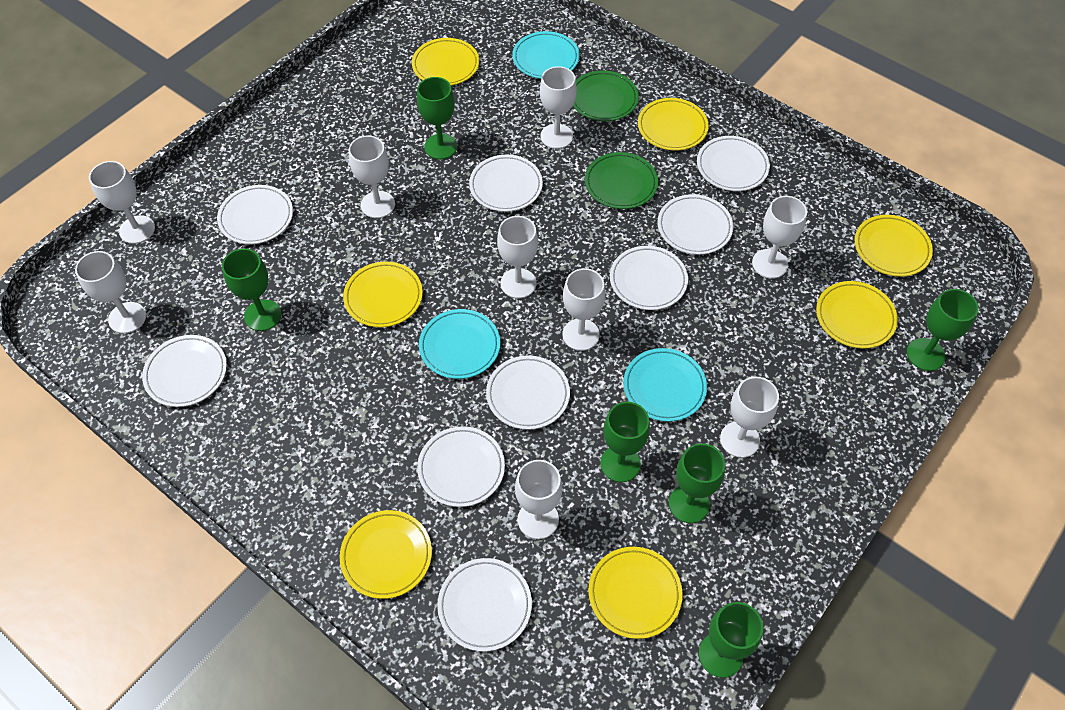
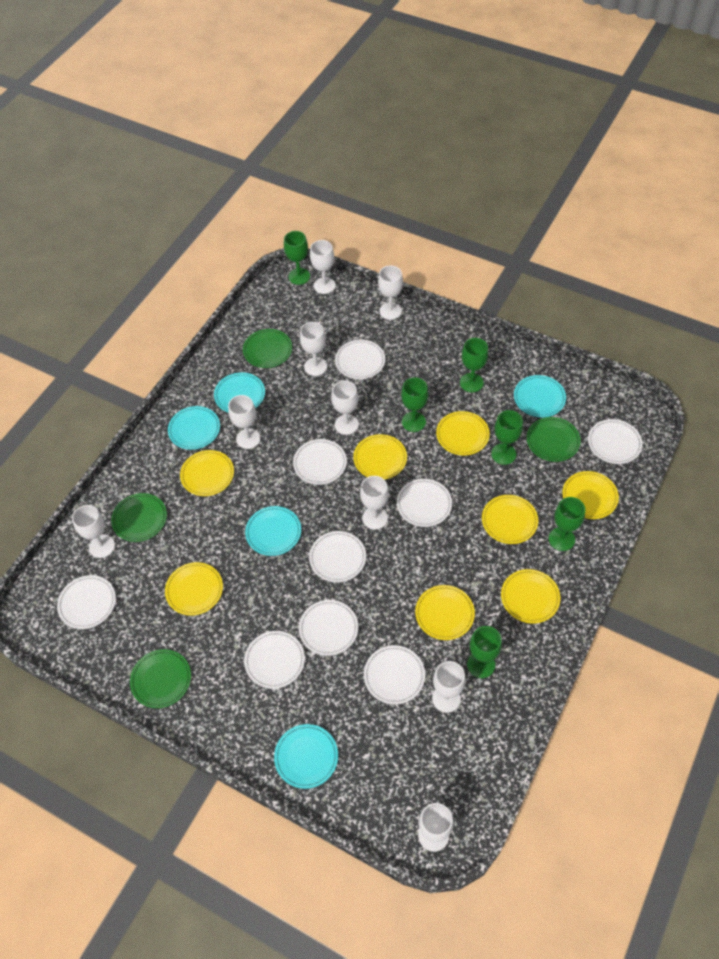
green plate: 2 -> 4
turquoise plate: 3 -> 5
yellow plate: 7 -> 8

